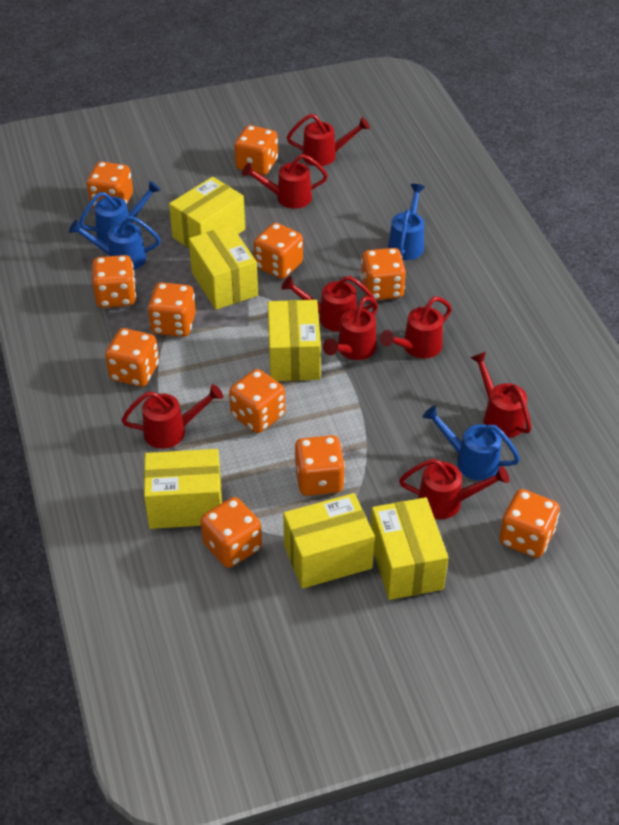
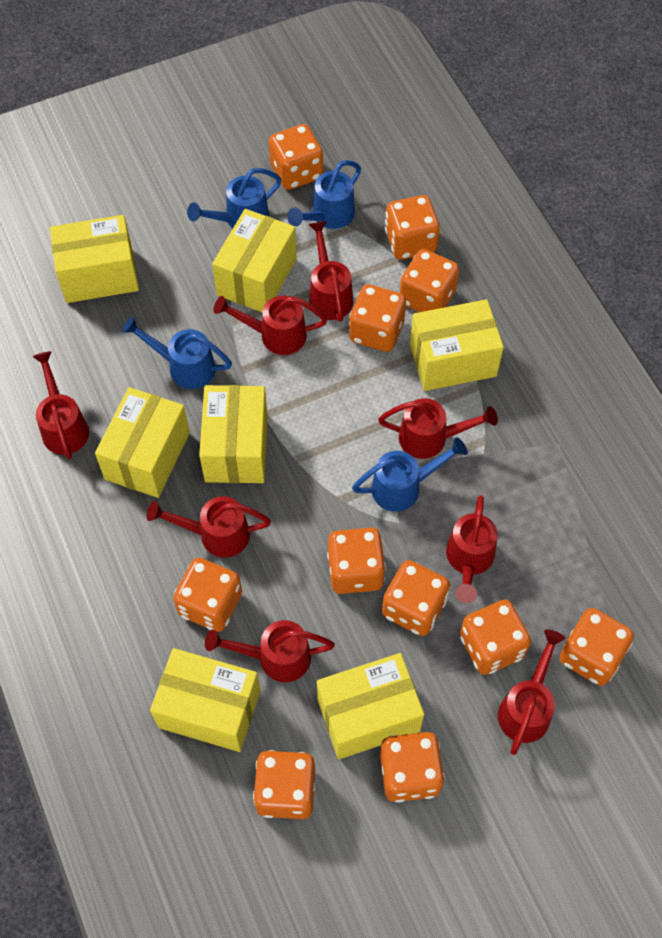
yellow box: 6 -> 7

